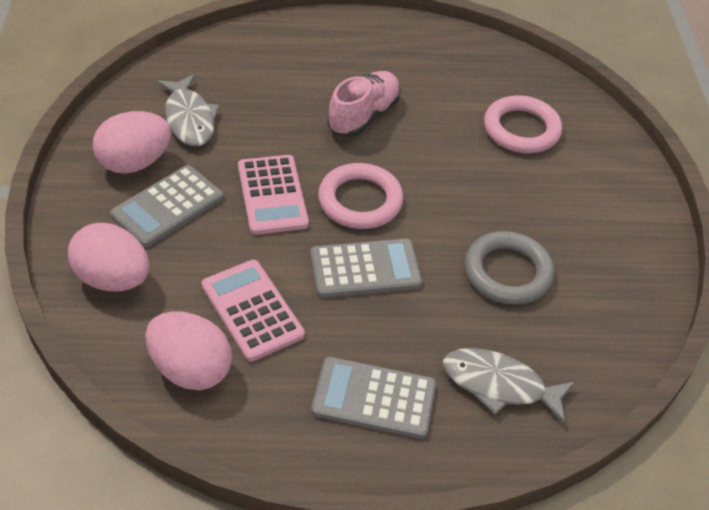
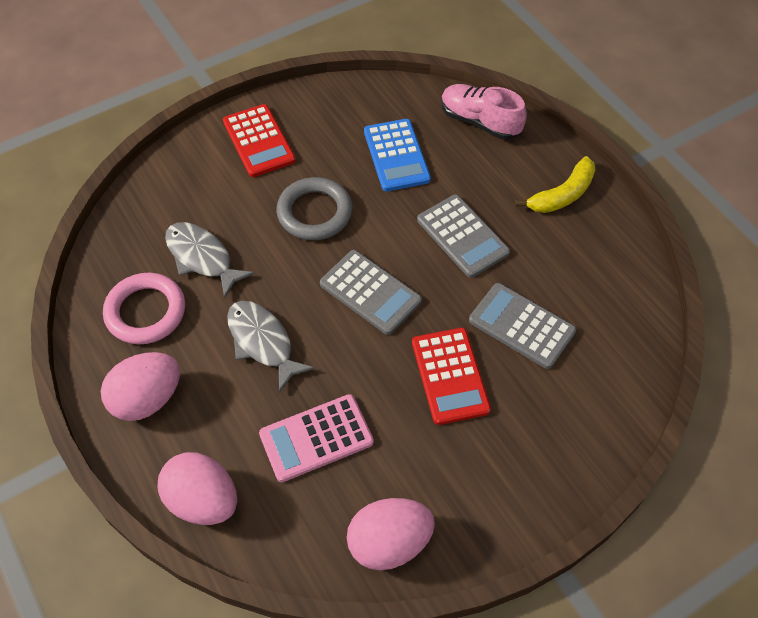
blue calculator: 0 -> 1
pink calculator: 2 -> 1
pink ring: 2 -> 1
red calculator: 0 -> 2
yellow banana: 0 -> 1

